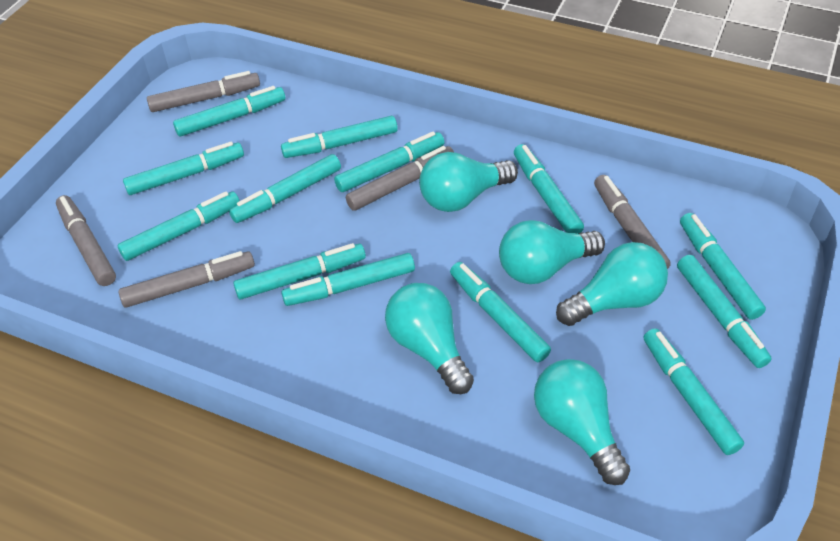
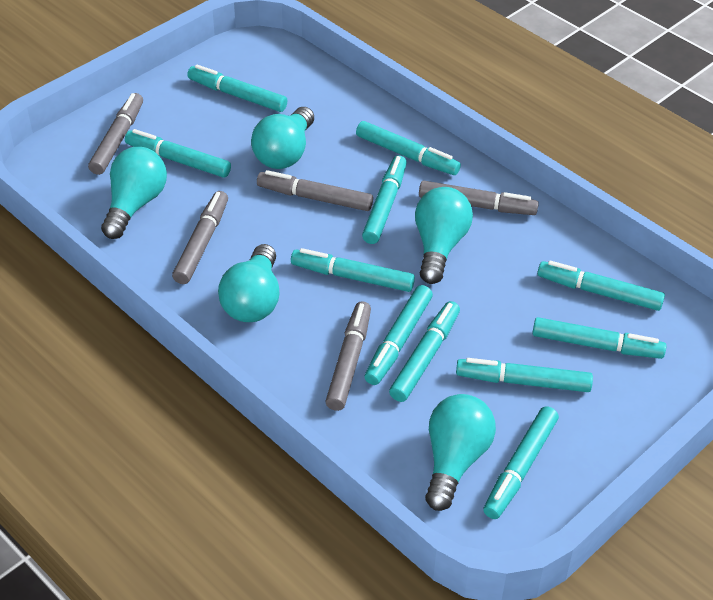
turquoise marker: 13 -> 11

